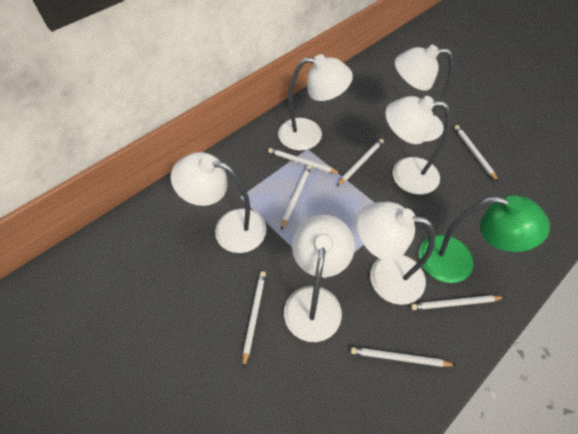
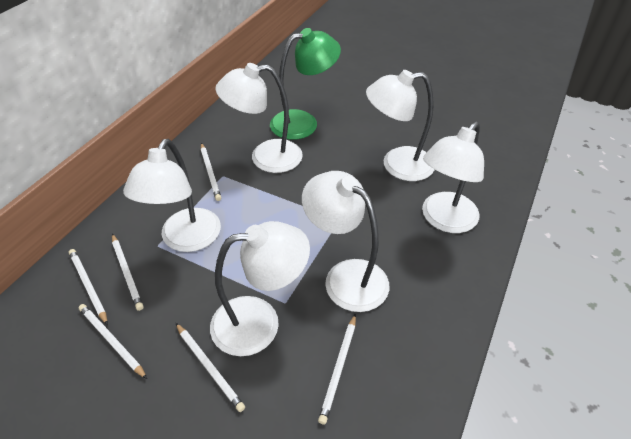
white pencil: 7 -> 6

